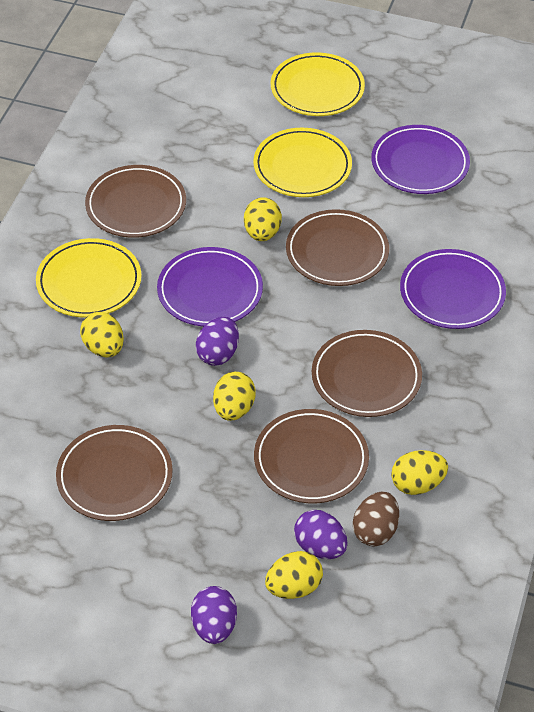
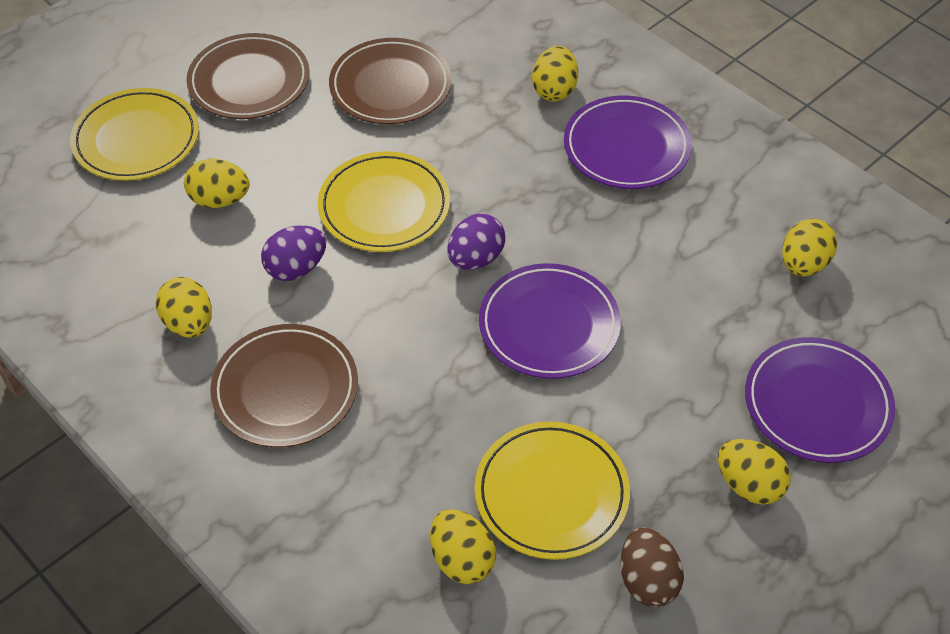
brown plate: 5 -> 3
purple egg: 3 -> 2
yellow egg: 5 -> 6

